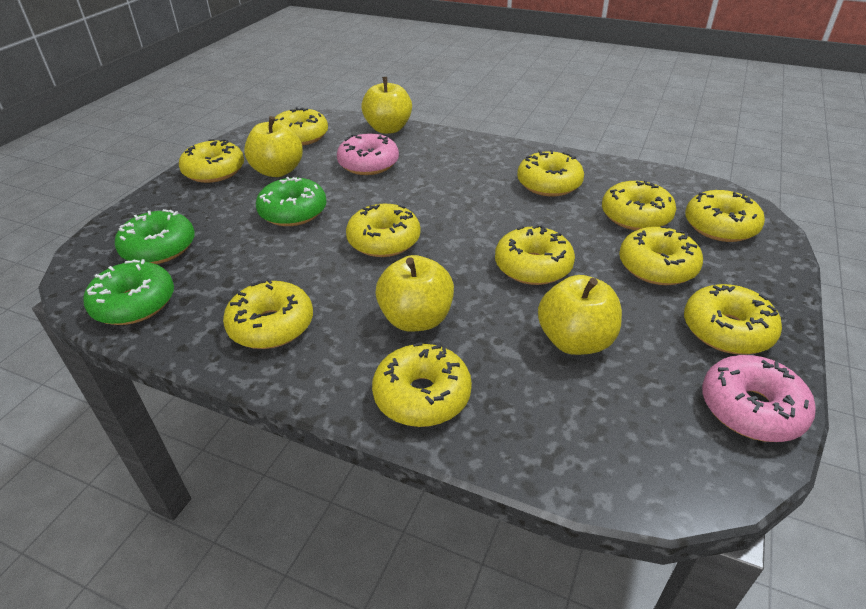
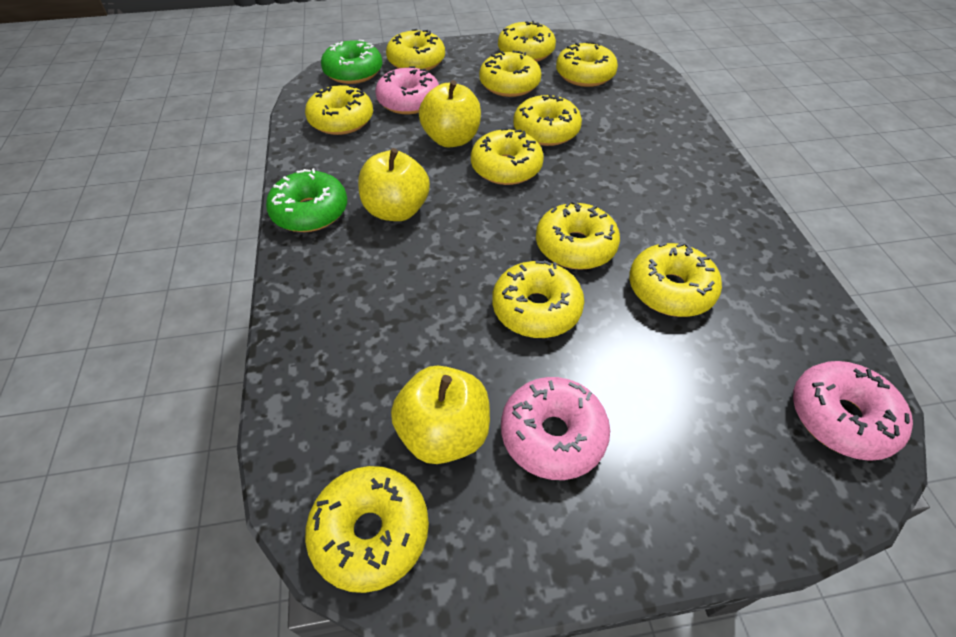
green donut: 3 -> 2
pink donut: 2 -> 3
yellow apple: 4 -> 3

